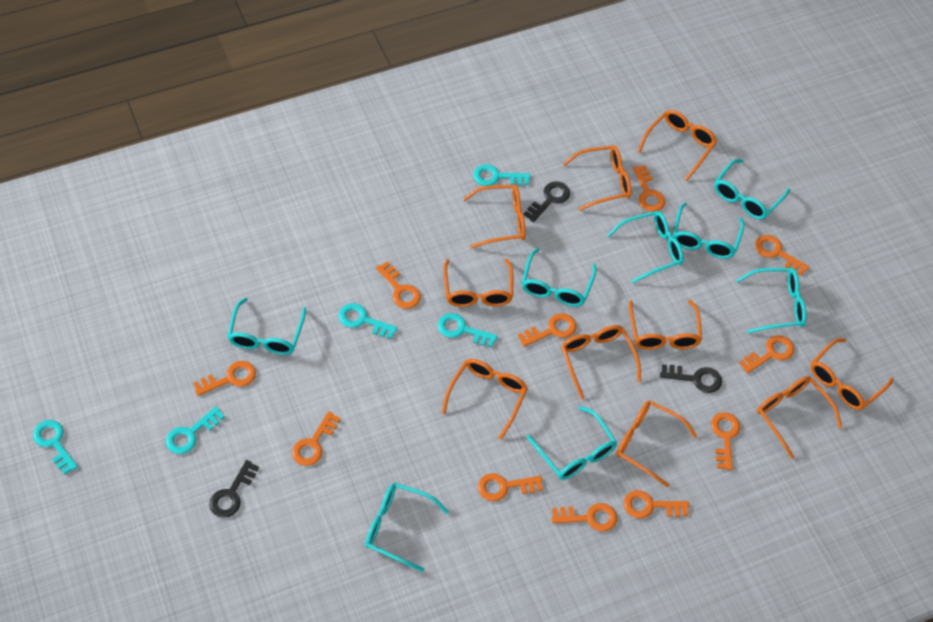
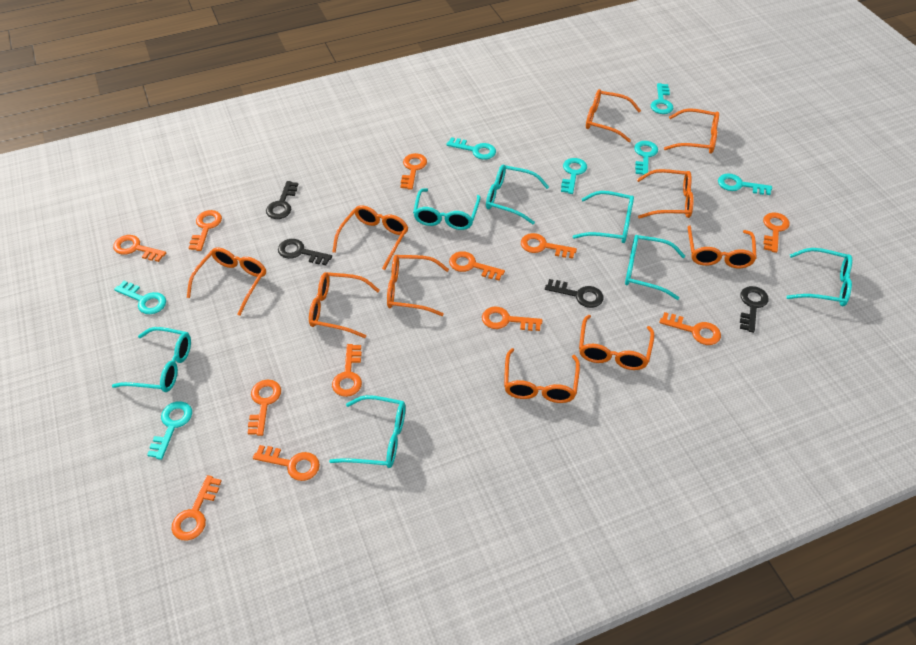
black key: 3 -> 4
orange key: 11 -> 12
turquoise glasses: 8 -> 7
turquoise key: 5 -> 7

